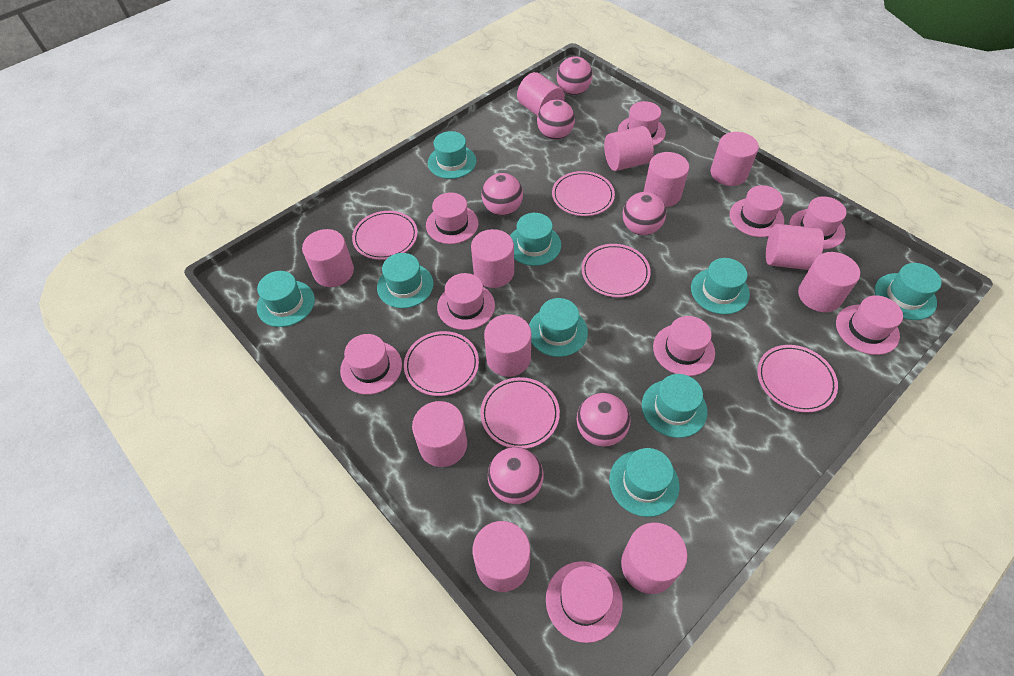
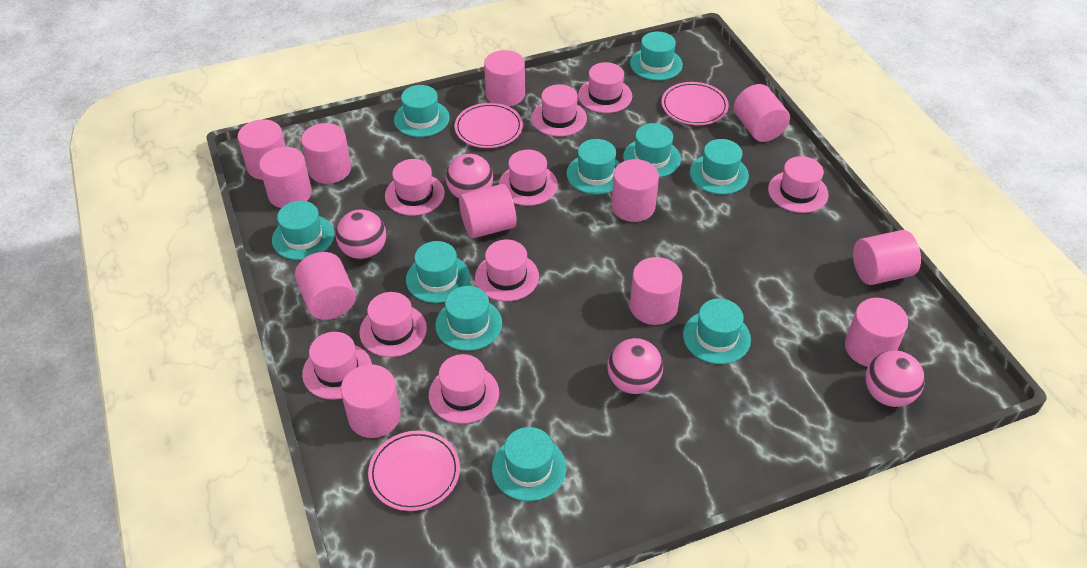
pink ball: 6 -> 4
pink plate: 6 -> 3
turquoise hat: 9 -> 10

